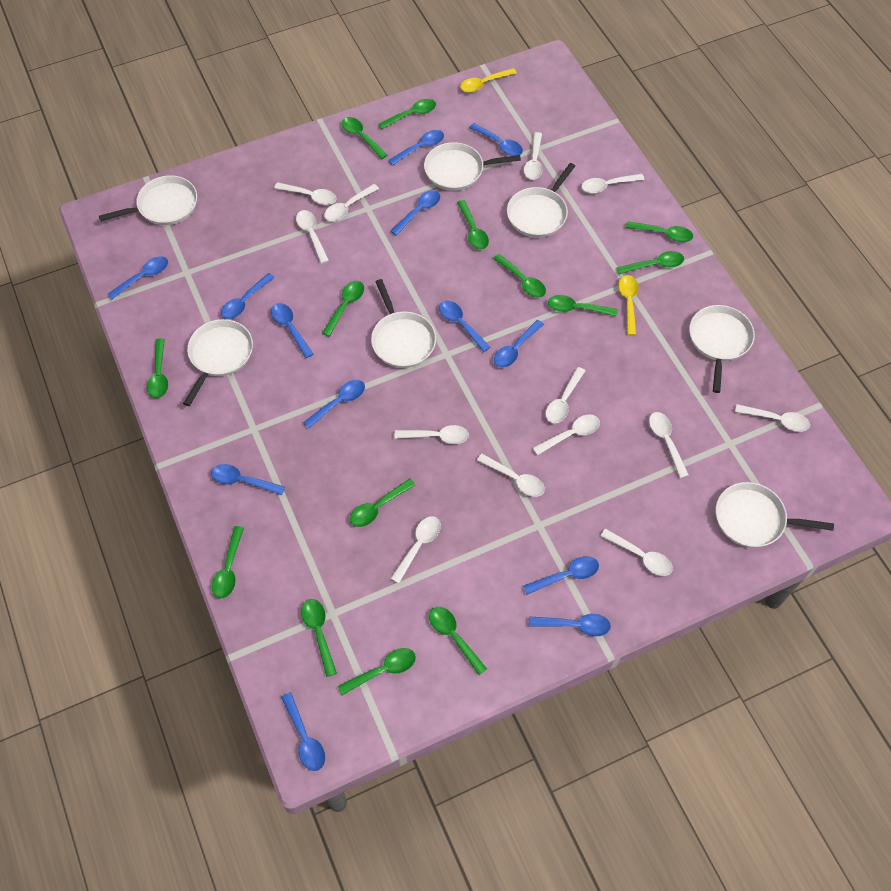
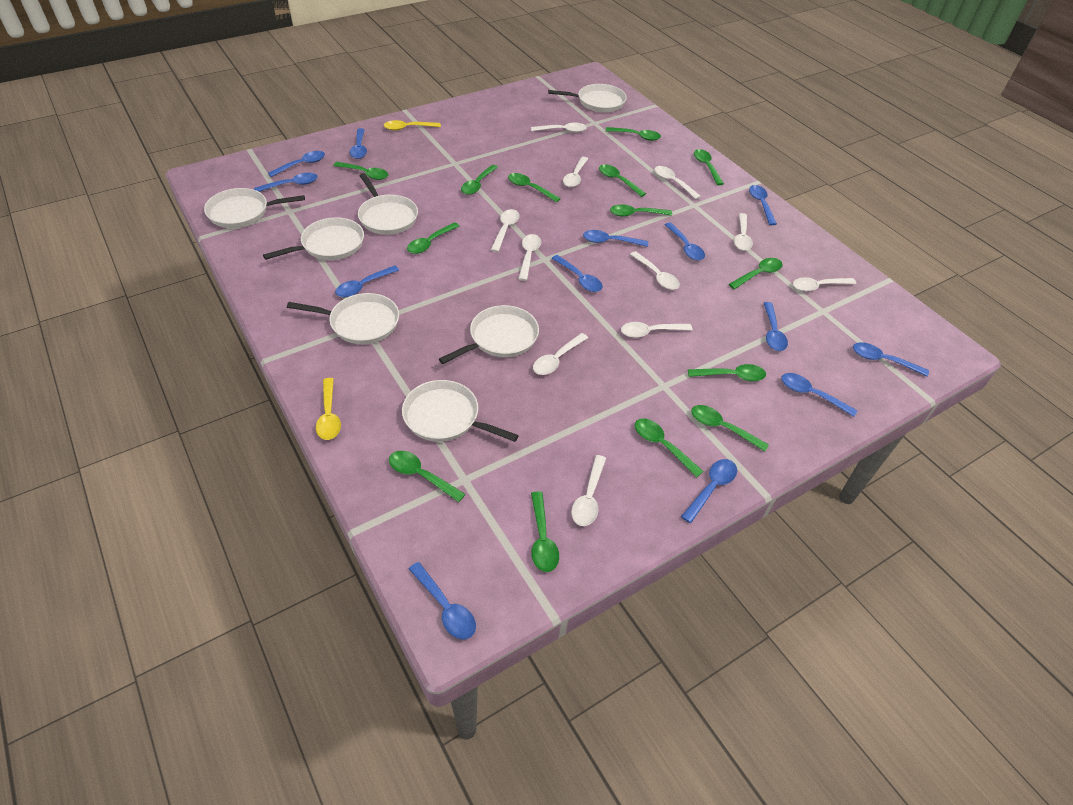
white spoon: 13 -> 11

